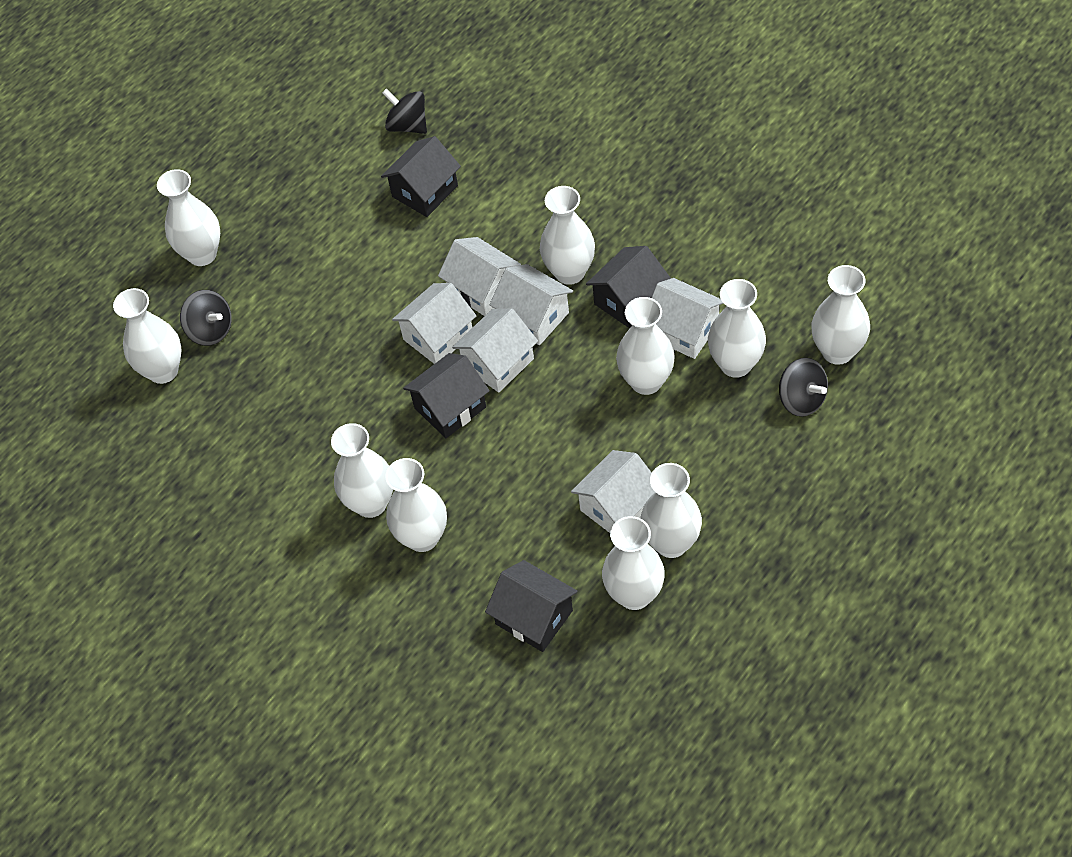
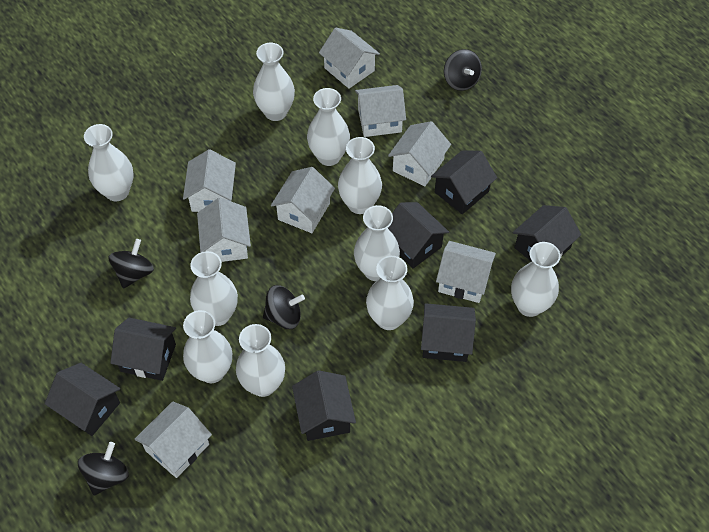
black house: 4 -> 7
black spinning top: 3 -> 4
white house: 6 -> 8

